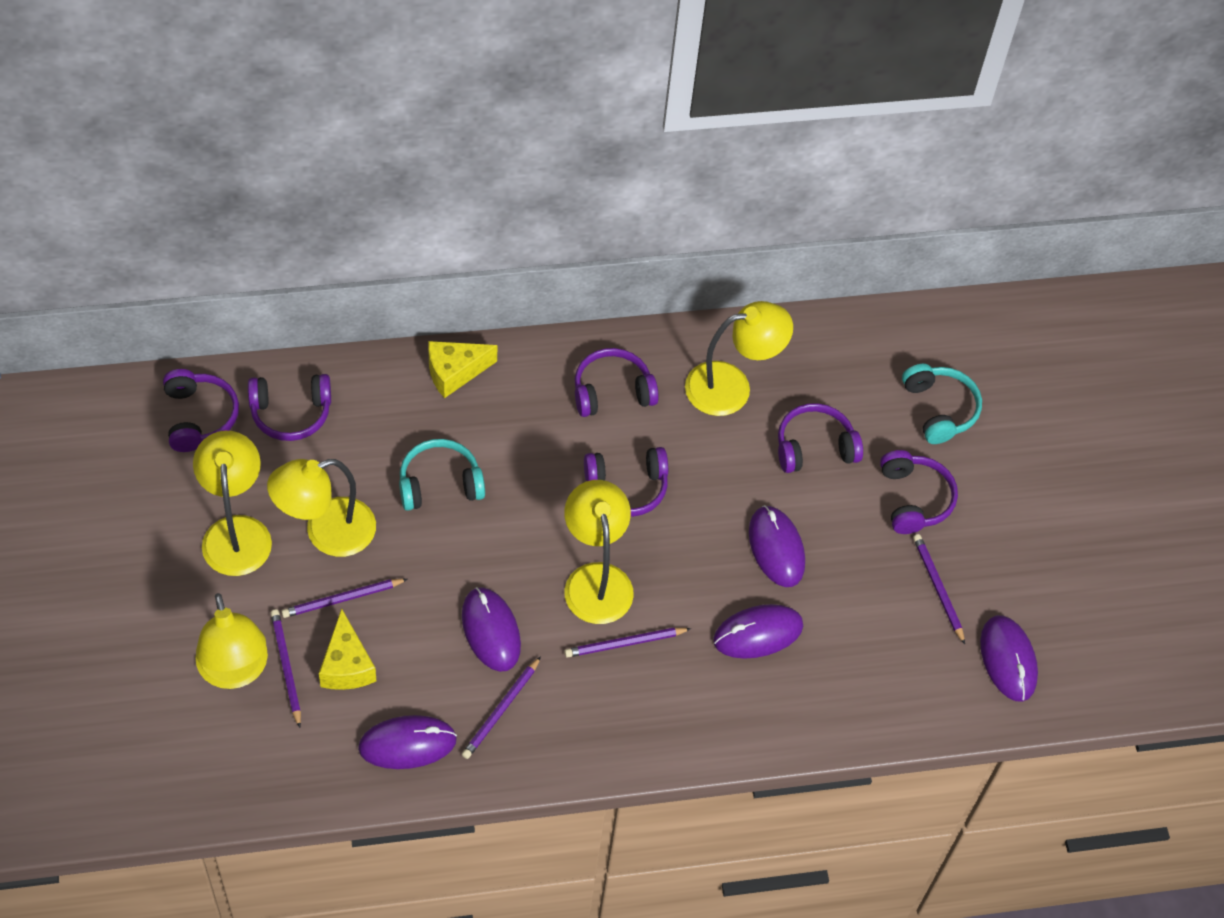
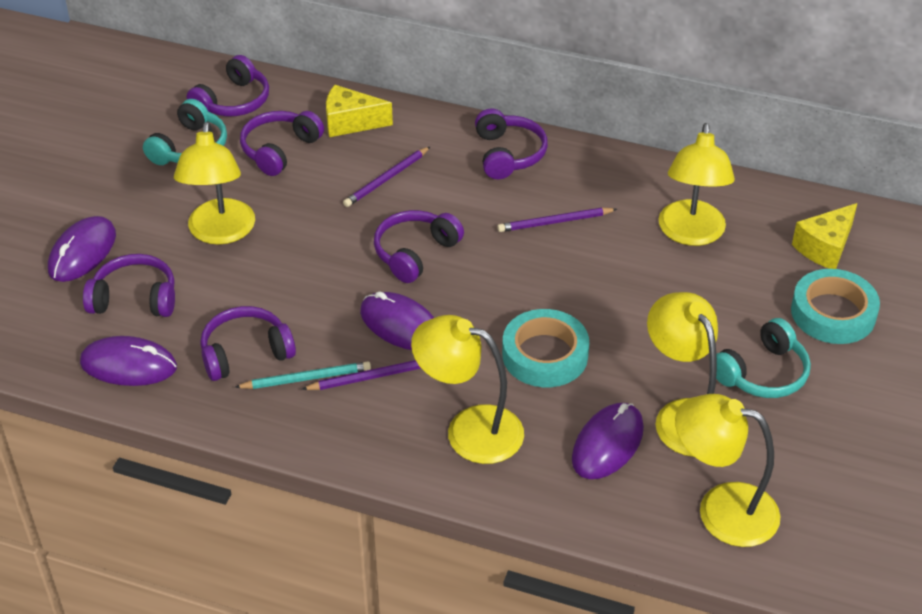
purple mouse: 5 -> 4
purple pencil: 5 -> 3
turquoise pencil: 0 -> 1
turquoise tape: 0 -> 2

